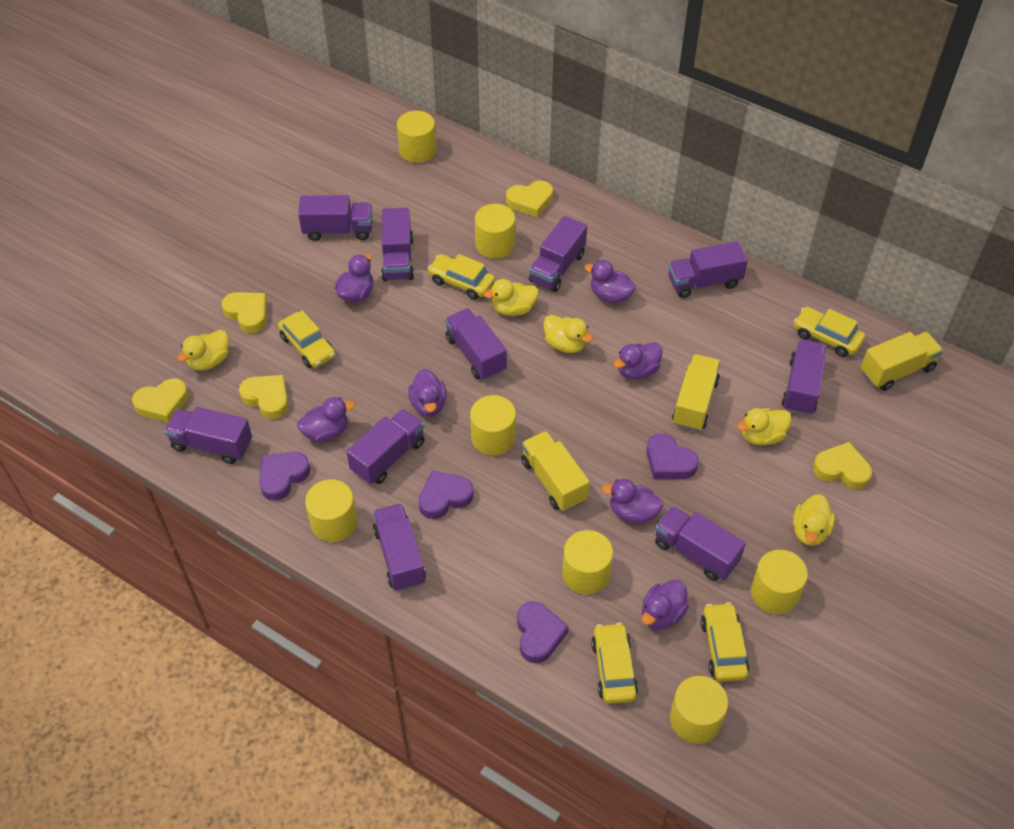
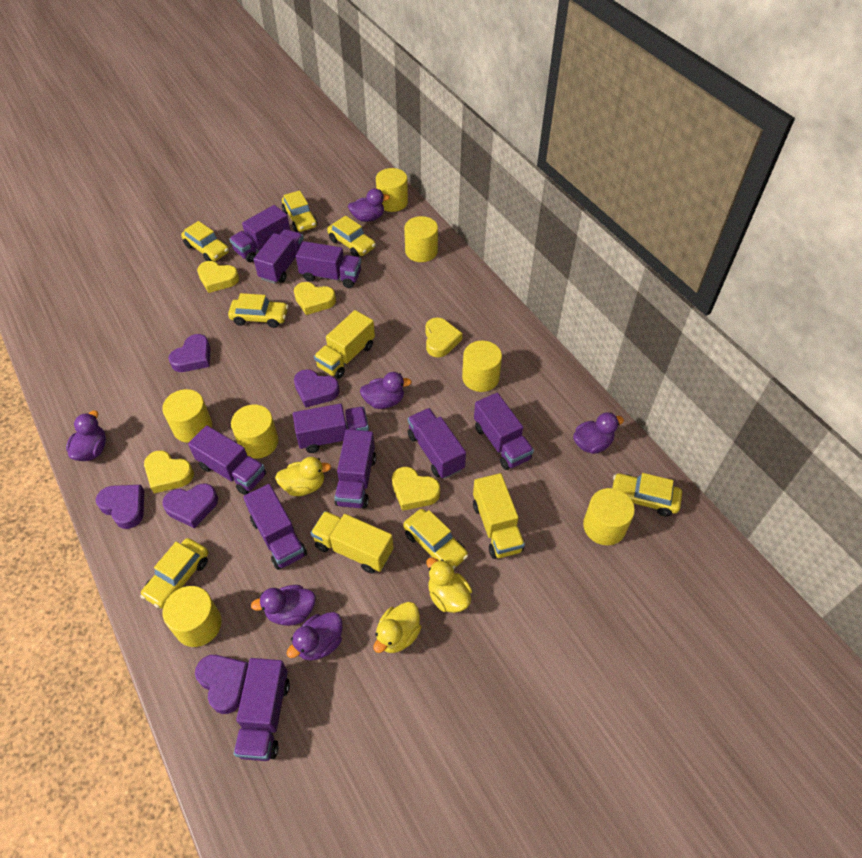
purple duck: 7 -> 6
purple heart: 4 -> 5
yellow car: 5 -> 7
yellow duck: 5 -> 3

